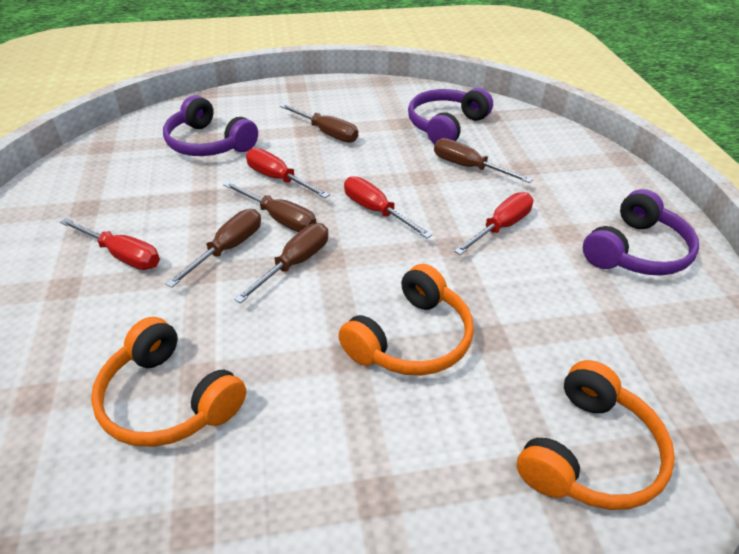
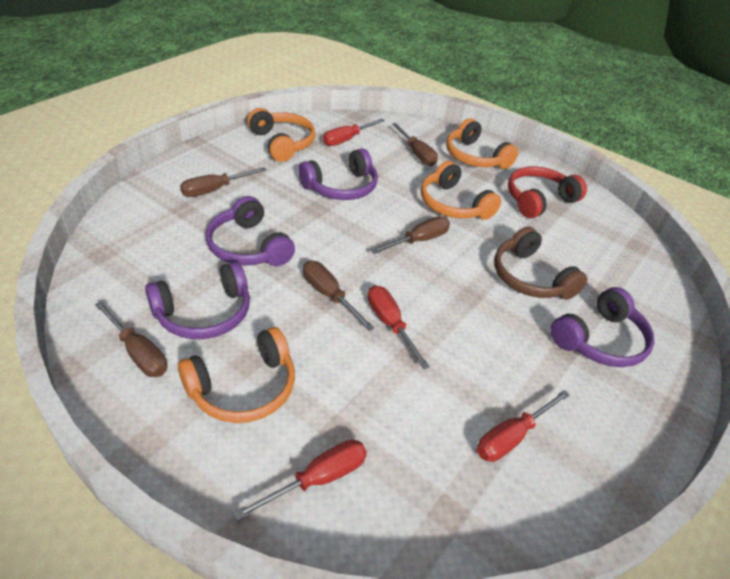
brown headphones: 0 -> 1
orange headphones: 3 -> 4
purple headphones: 3 -> 4
red headphones: 0 -> 1

